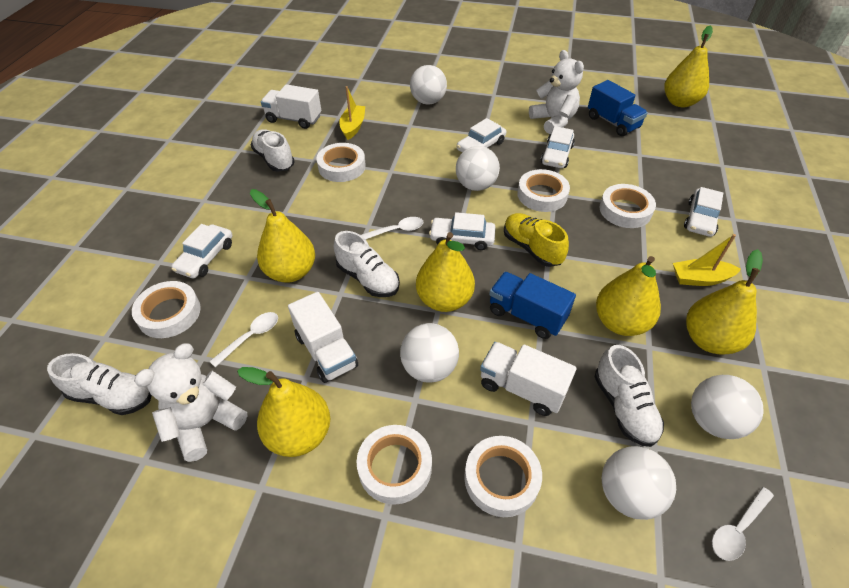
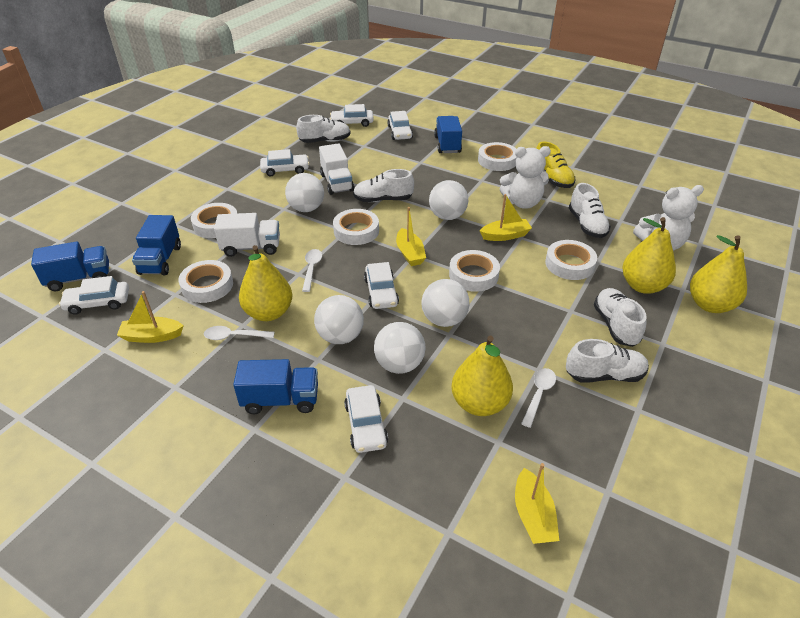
blue truck: 2 -> 4
white car: 5 -> 6
white shoe: 4 -> 5
white truck: 3 -> 2
yellow boat: 2 -> 4
yellow pear: 6 -> 4

